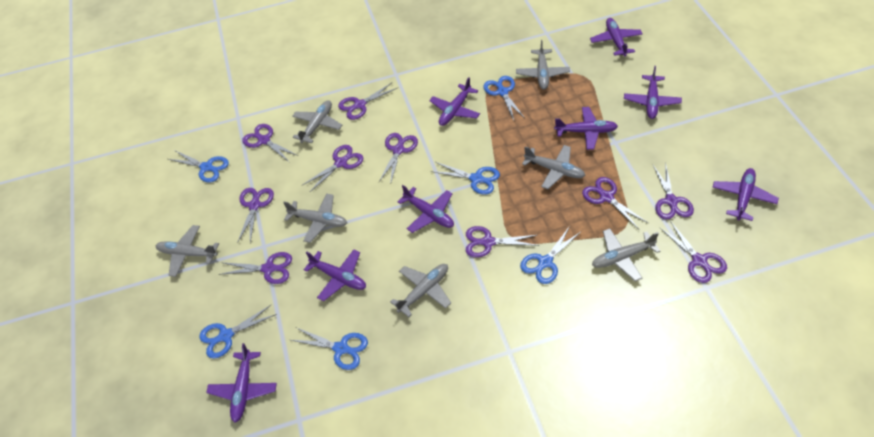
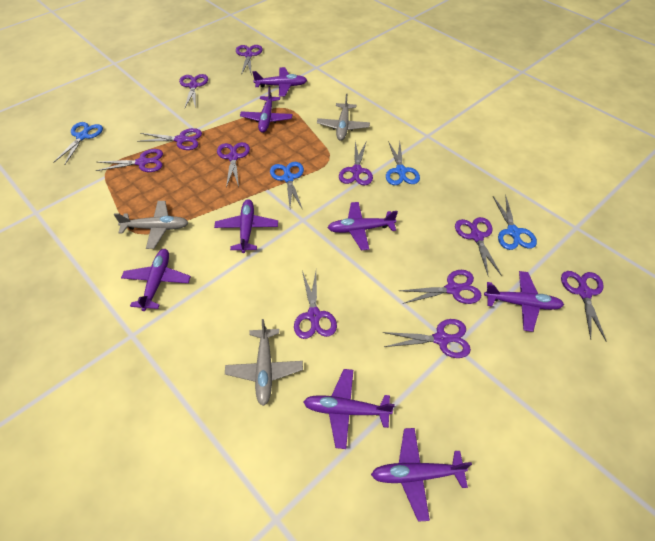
blue scissors: 6 -> 4
grey plane: 7 -> 3
purple scissors: 10 -> 11

